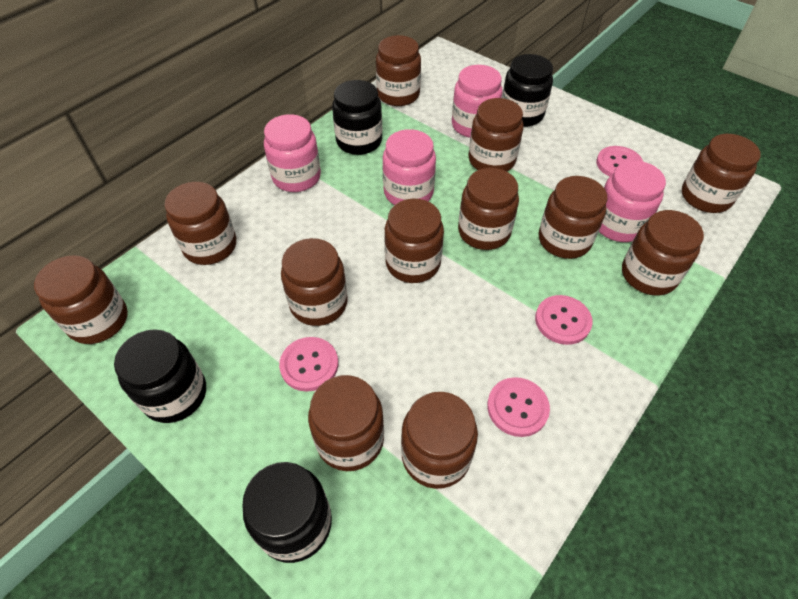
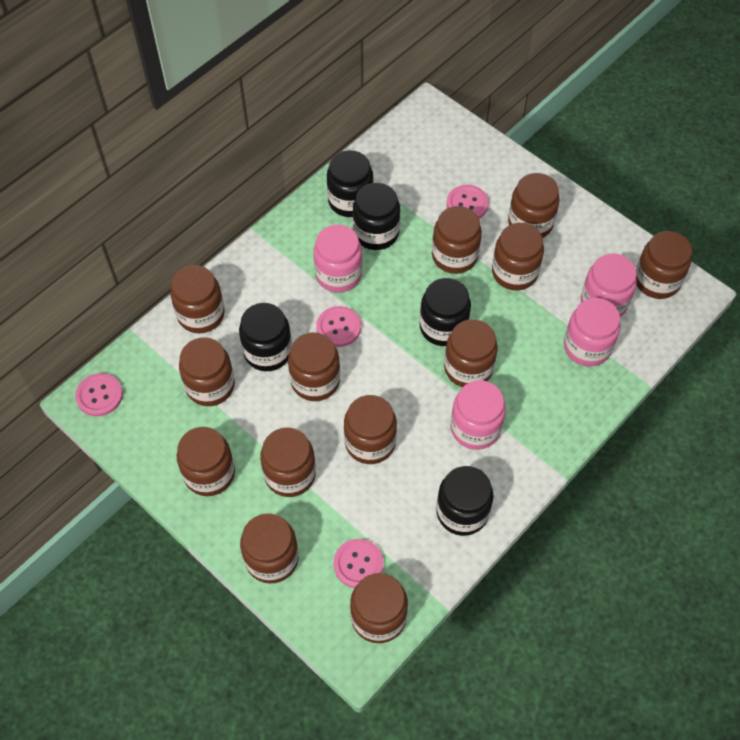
black jar: 4 -> 5
brown jar: 12 -> 13

